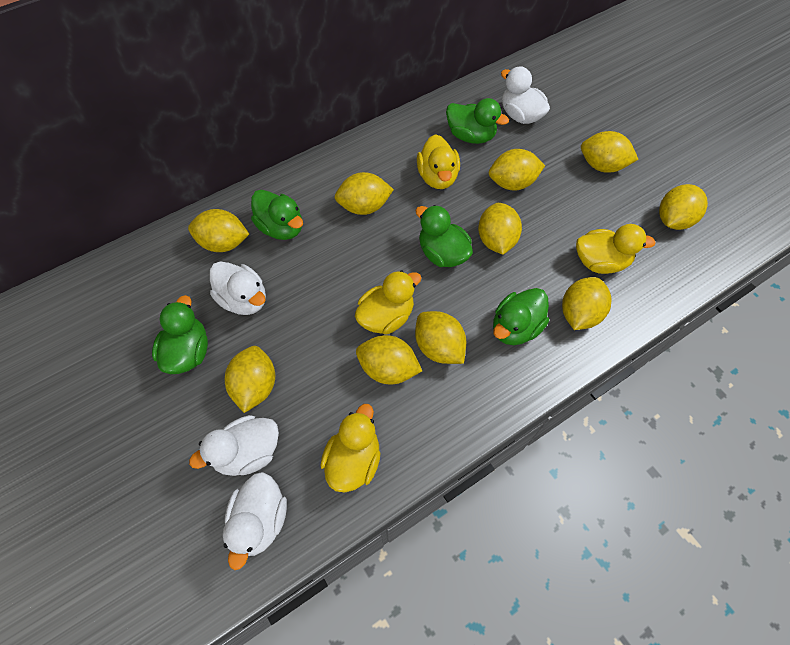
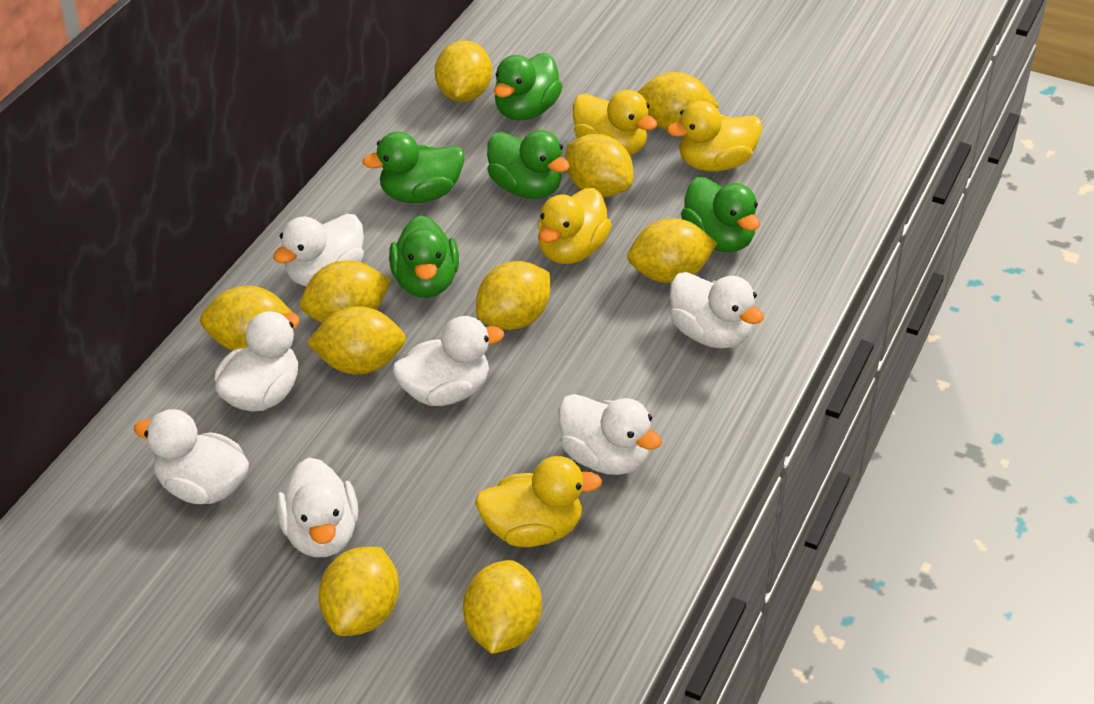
white duck: 4 -> 7

